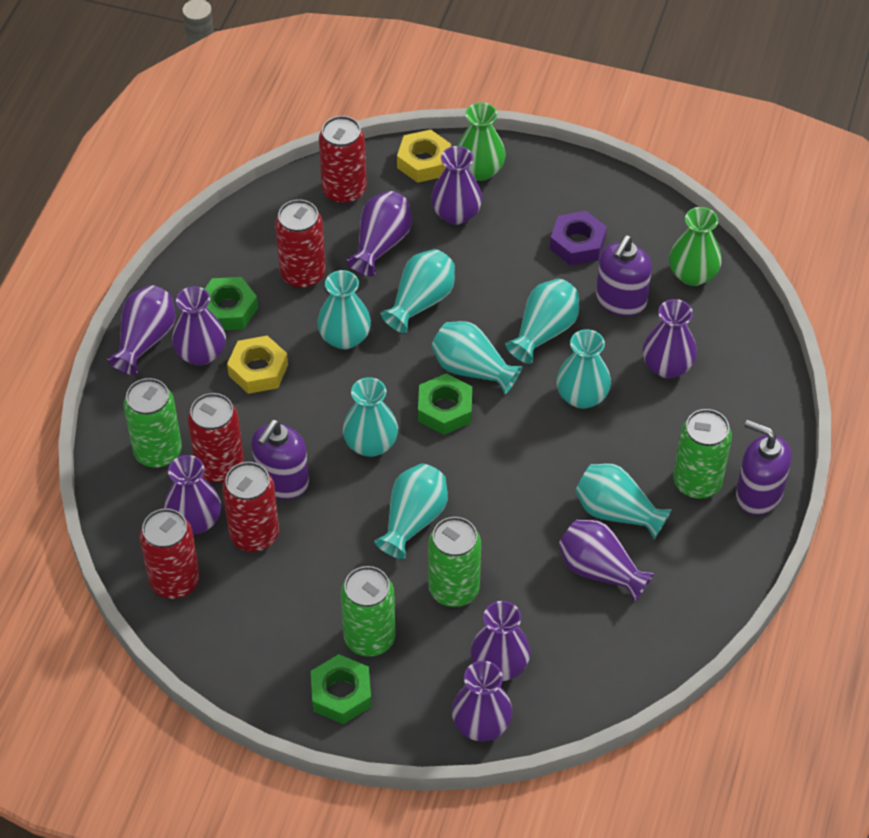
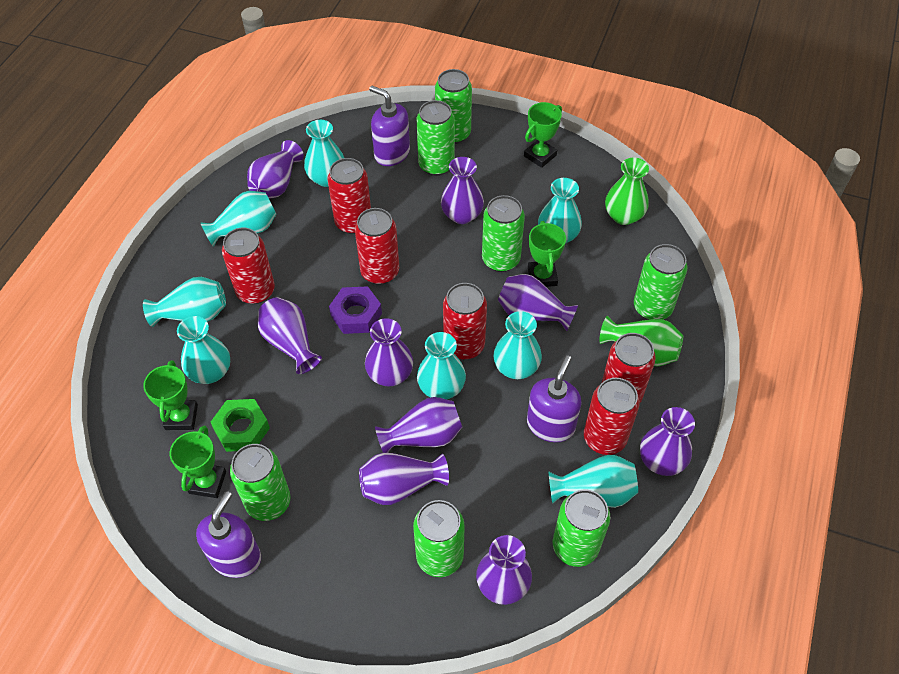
green can: 4 -> 7
green nut: 3 -> 1
green trophy: 0 -> 4
red can: 5 -> 6
yellow nut: 2 -> 0

